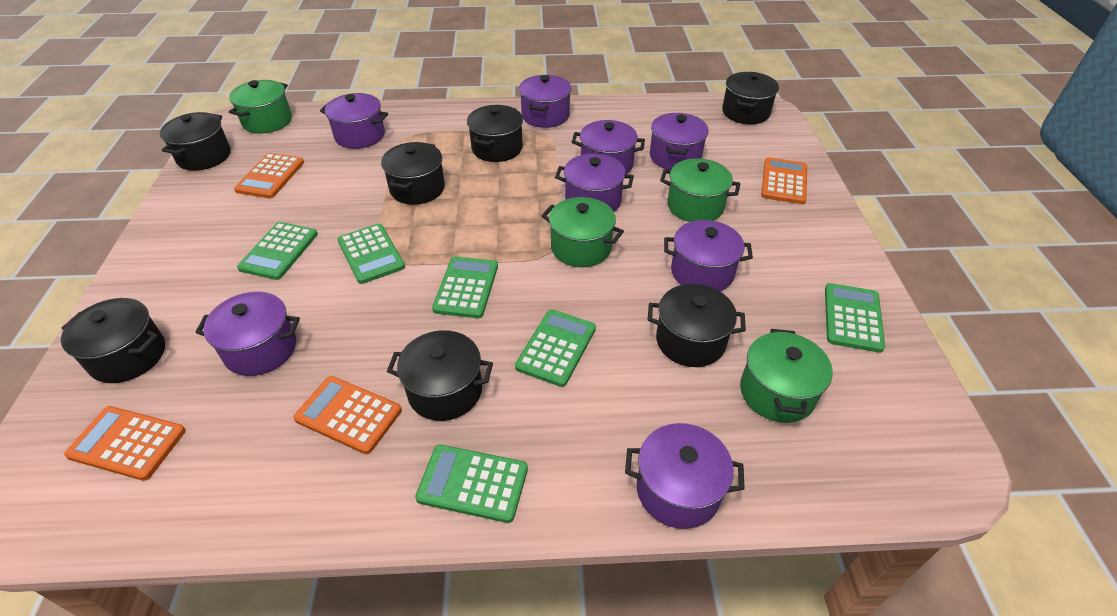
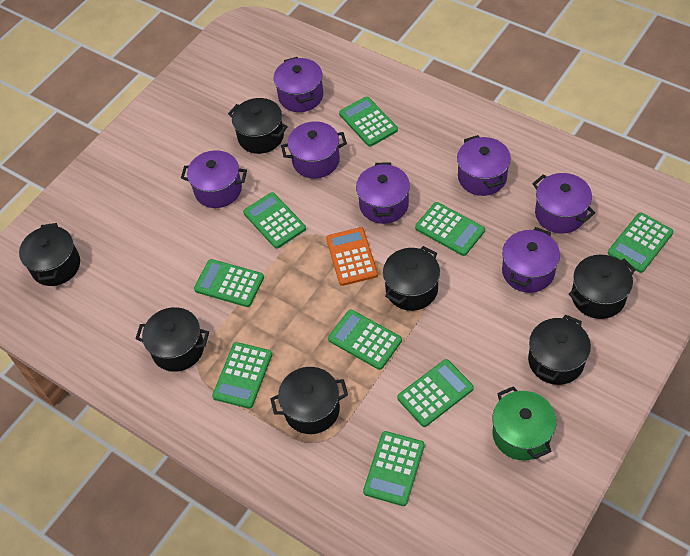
green calculator: 6 -> 9
green pot: 4 -> 1
orange calculator: 4 -> 1
purple pot: 8 -> 7

